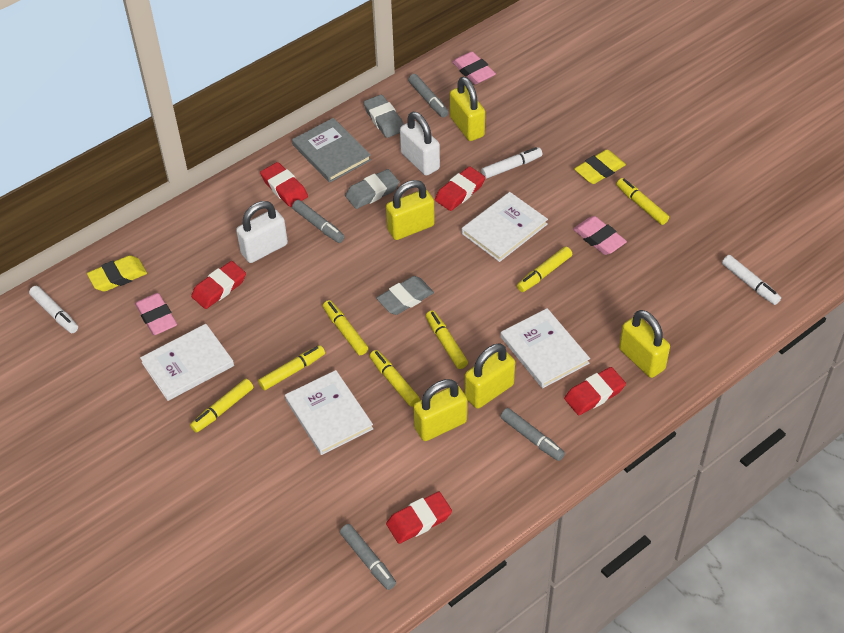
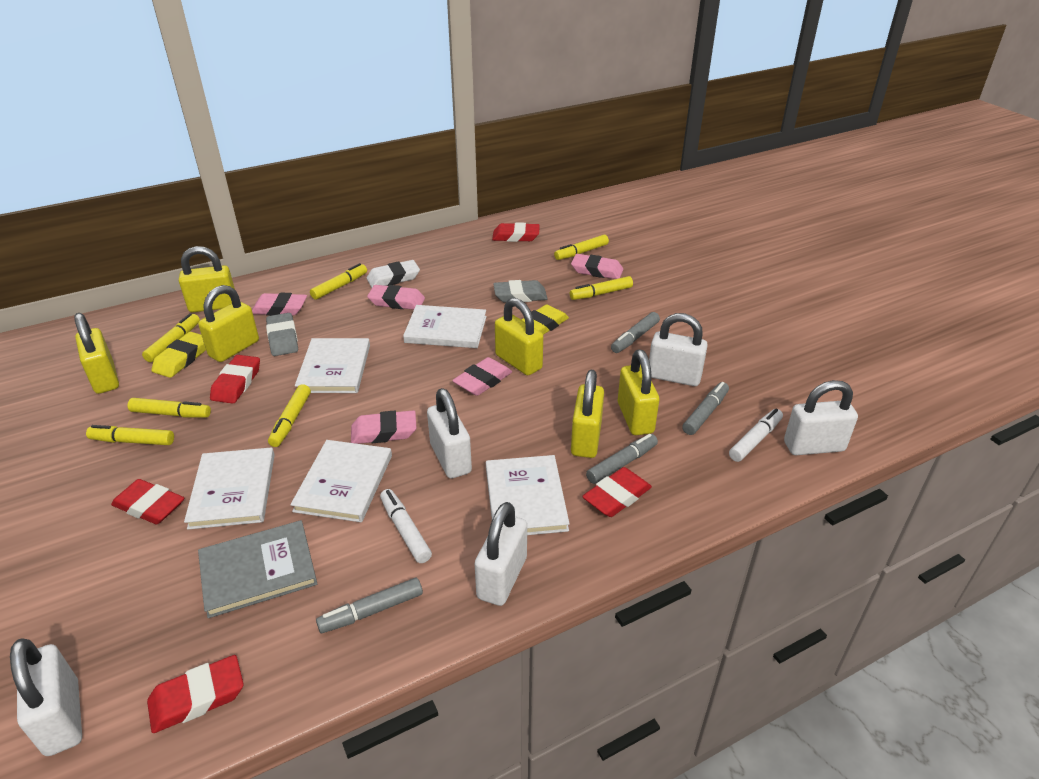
grey eraser: 3 -> 2
pink eraser: 3 -> 5
white book: 4 -> 5
white eraser: 0 -> 1
white marker: 3 -> 2
white padlock: 2 -> 5
yellow padlock: 5 -> 6

